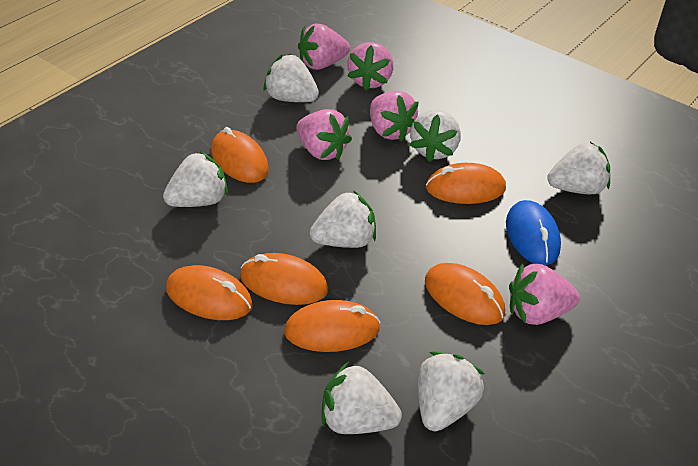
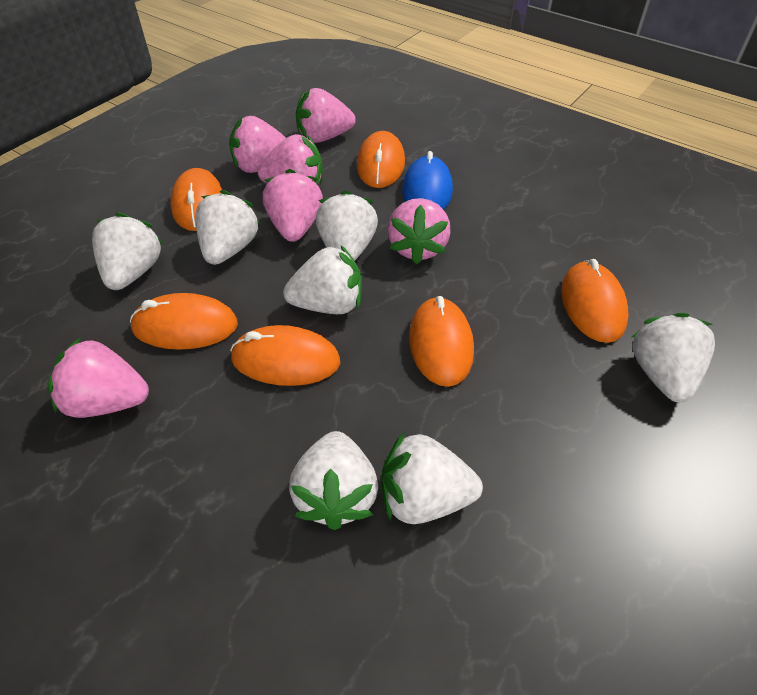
pink strawberry: 5 -> 6

